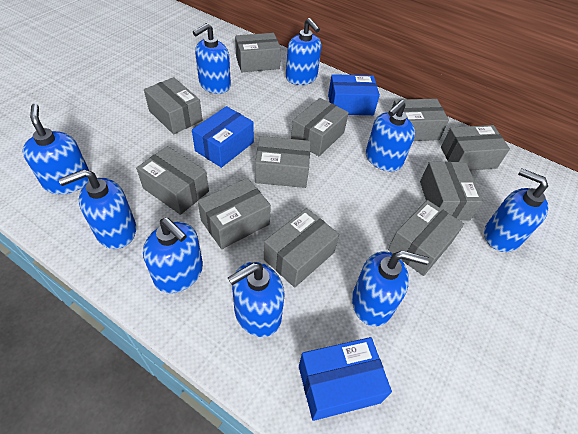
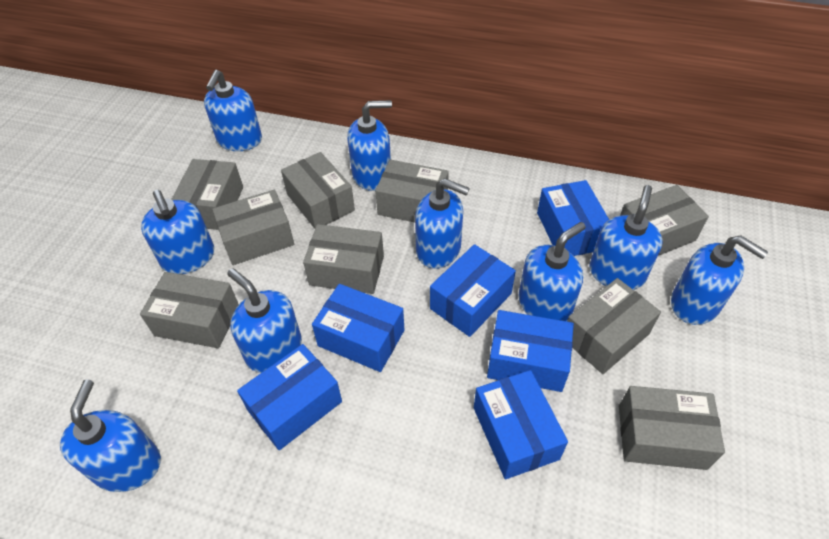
blue box: 3 -> 6
grey box: 11 -> 9

